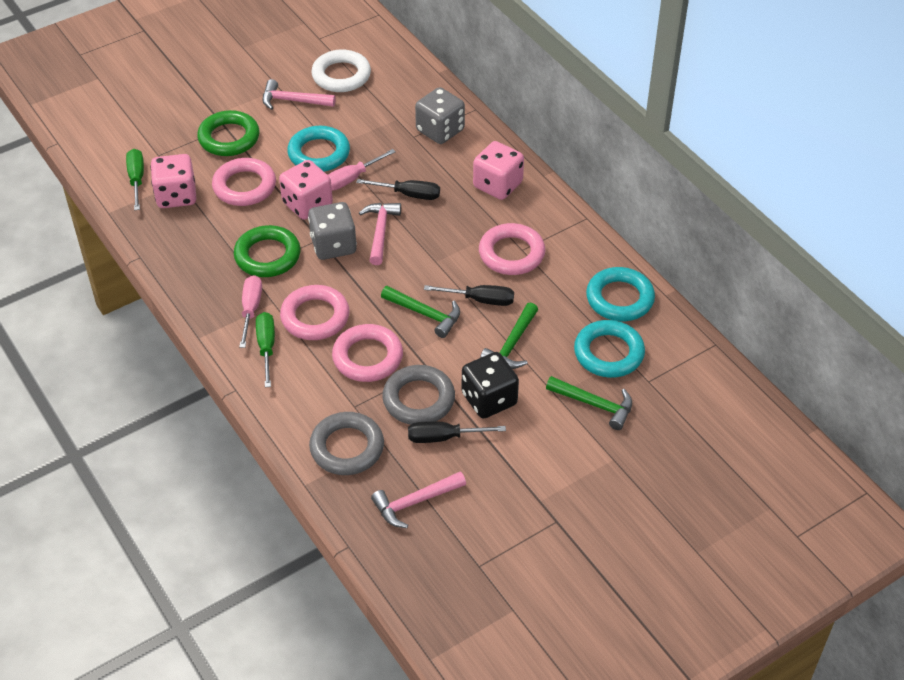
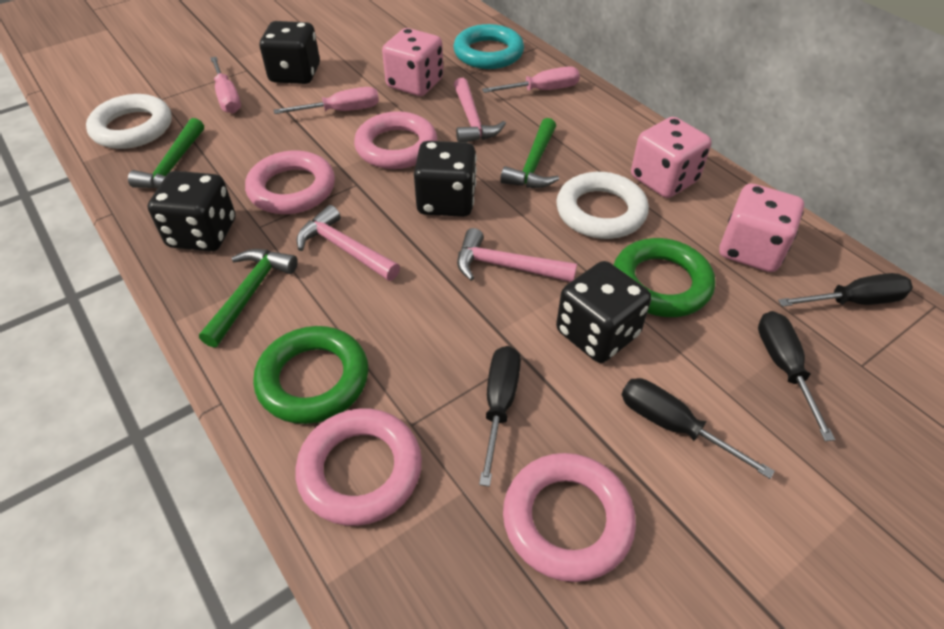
black dice: 1 -> 4
black screwdriver: 3 -> 4
green screwdriver: 2 -> 0
grey dice: 2 -> 0
grey ring: 2 -> 0
pink screwdriver: 2 -> 3
turquoise ring: 3 -> 1
white ring: 1 -> 2

